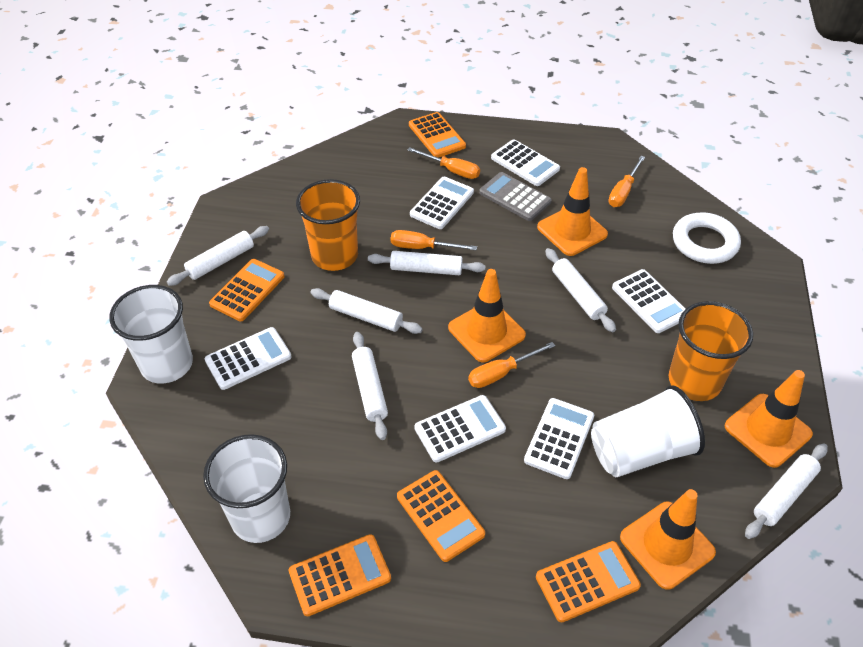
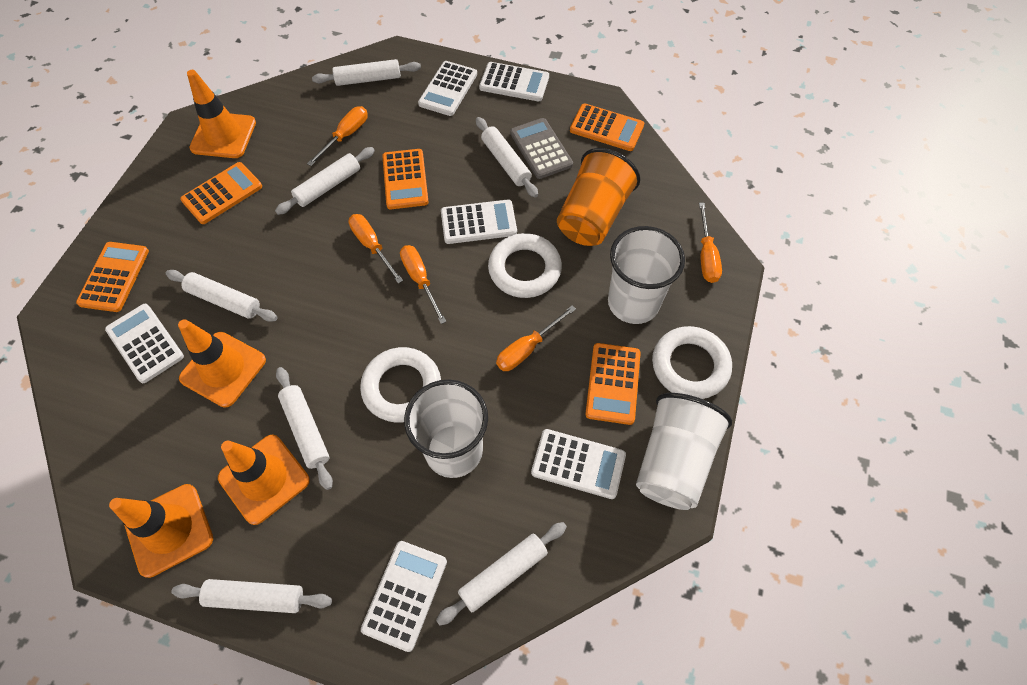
orange cup: 2 -> 1
orange screwdriver: 4 -> 5
white ring: 1 -> 3
white rolling pin: 6 -> 7

